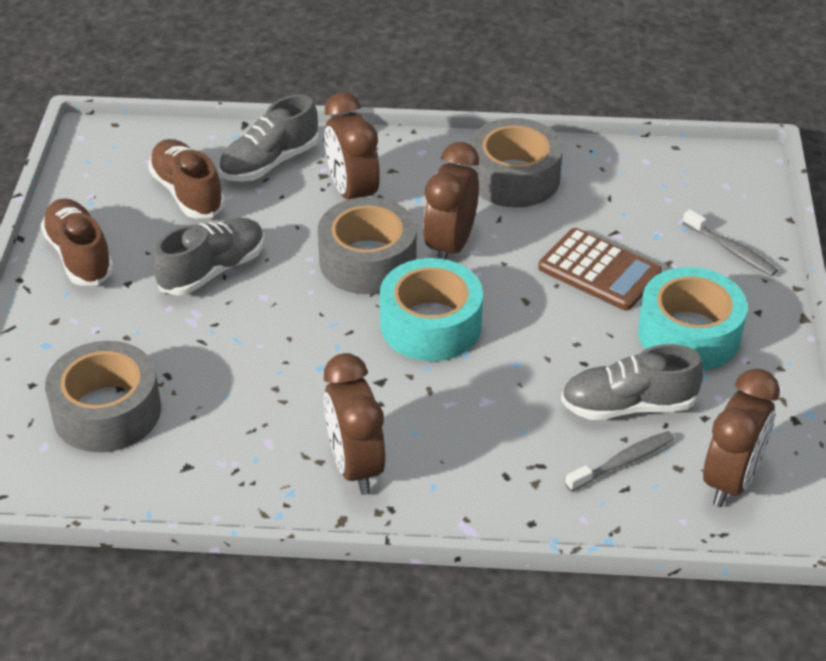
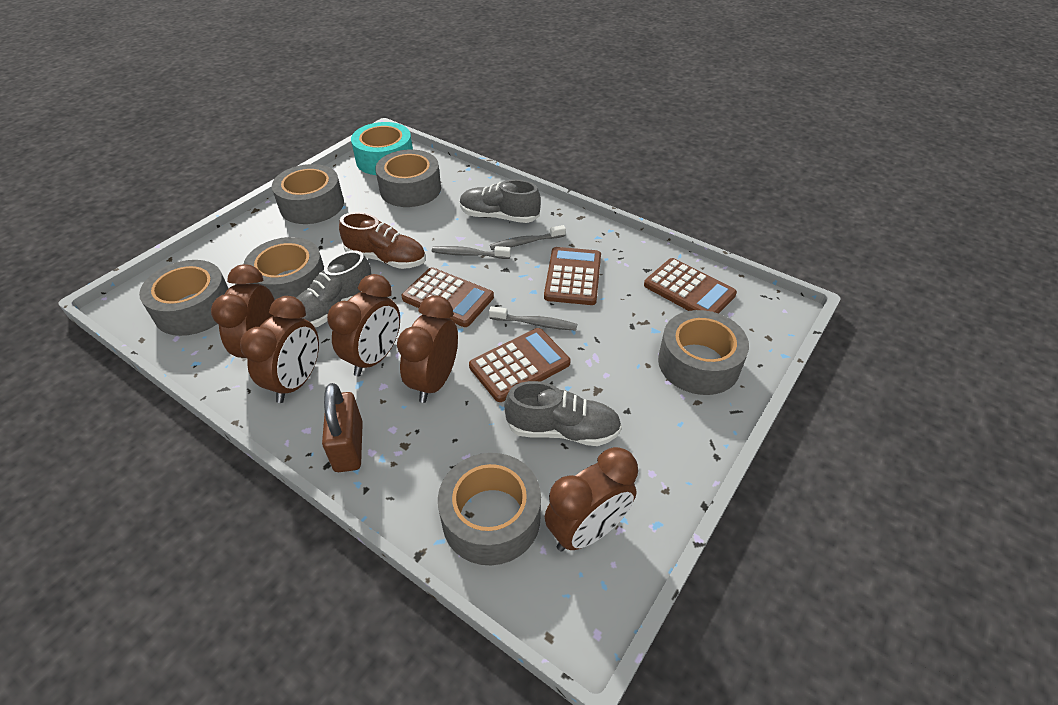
brown calculator: 1 -> 4
brown clock: 4 -> 5
brown padlock: 0 -> 1
brown shoe: 2 -> 1
grey tape: 3 -> 6
grey toothbrush: 2 -> 3
turquoise tape: 2 -> 1

